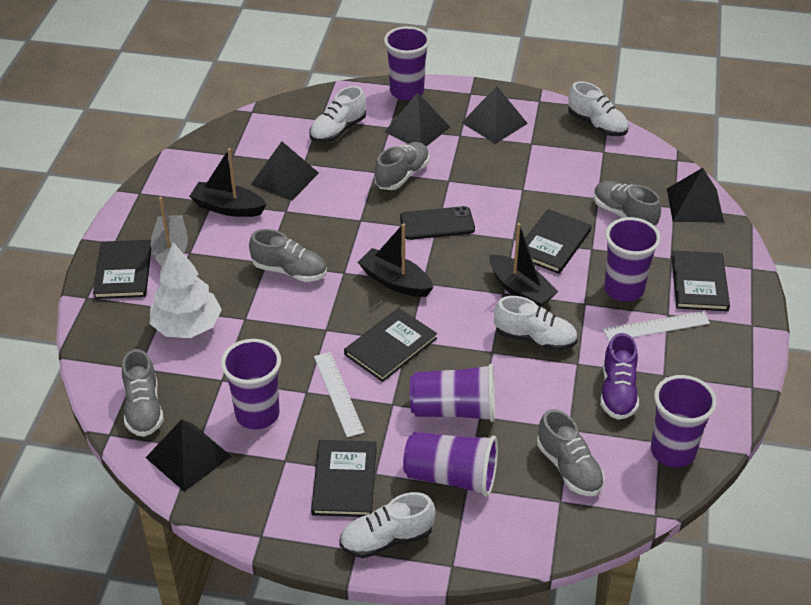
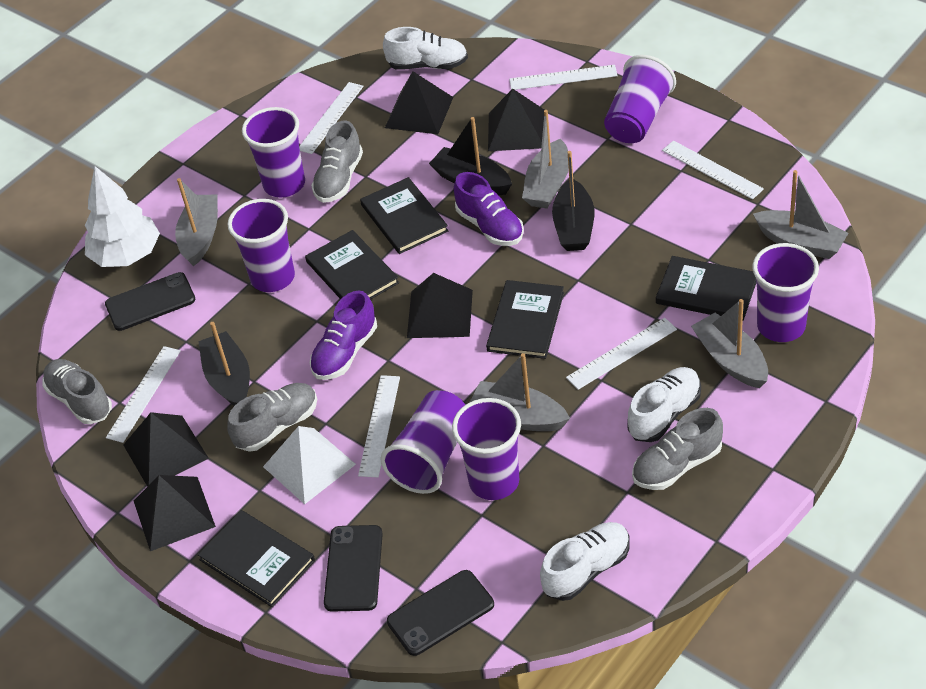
black phone: 1 -> 3
grey boat: 1 -> 5
grey shoe: 5 -> 4
purple shoe: 1 -> 2
white pyramid: 0 -> 1
white ruler: 2 -> 6
white shoe: 4 -> 3

